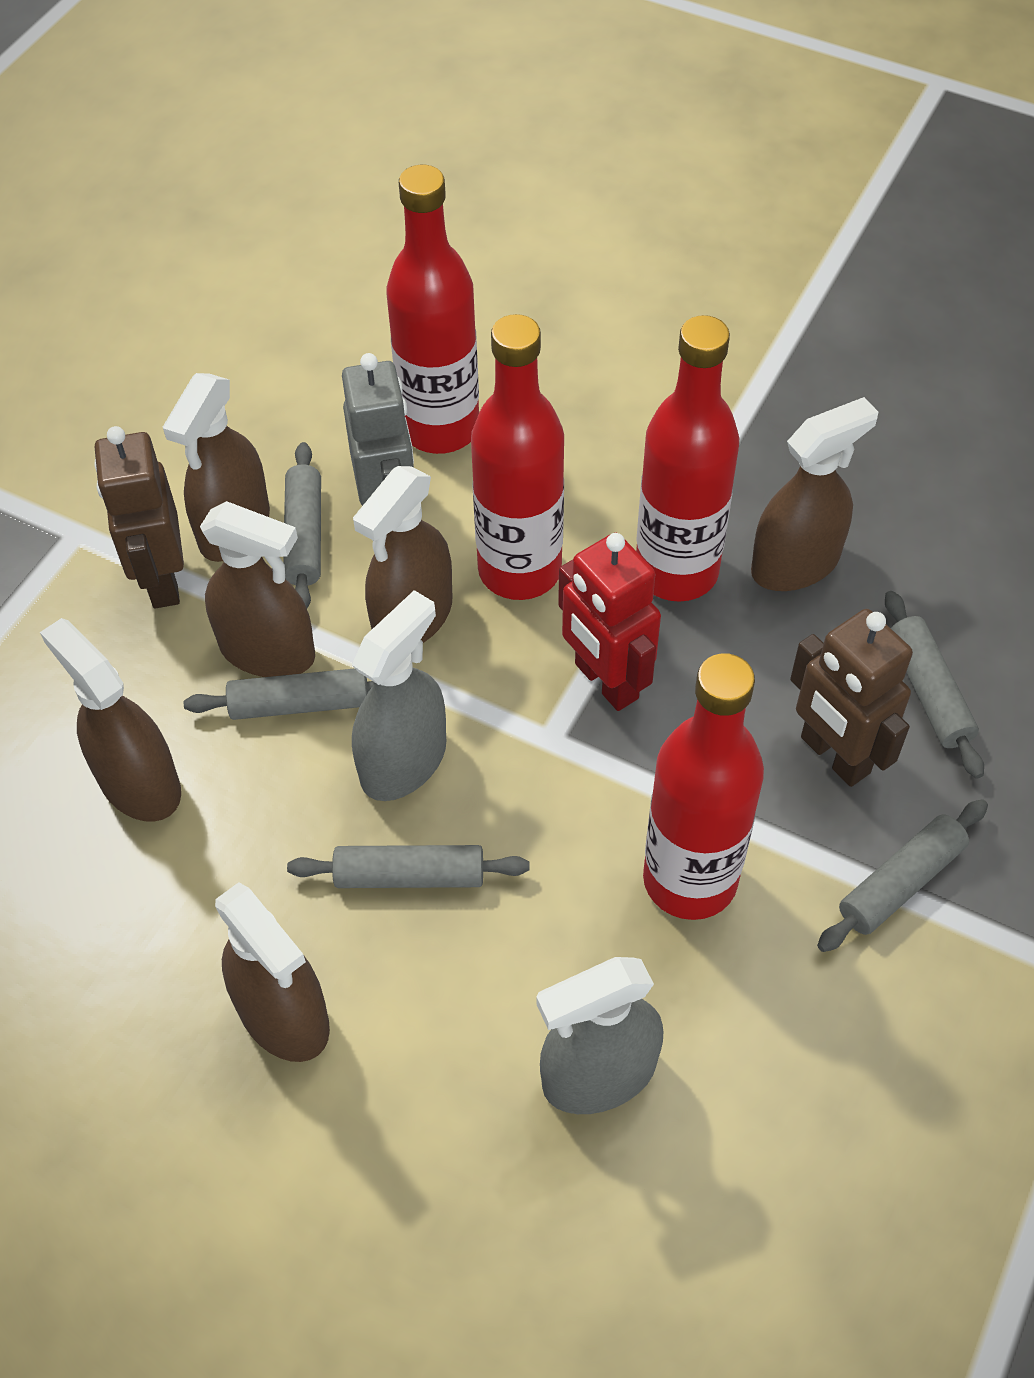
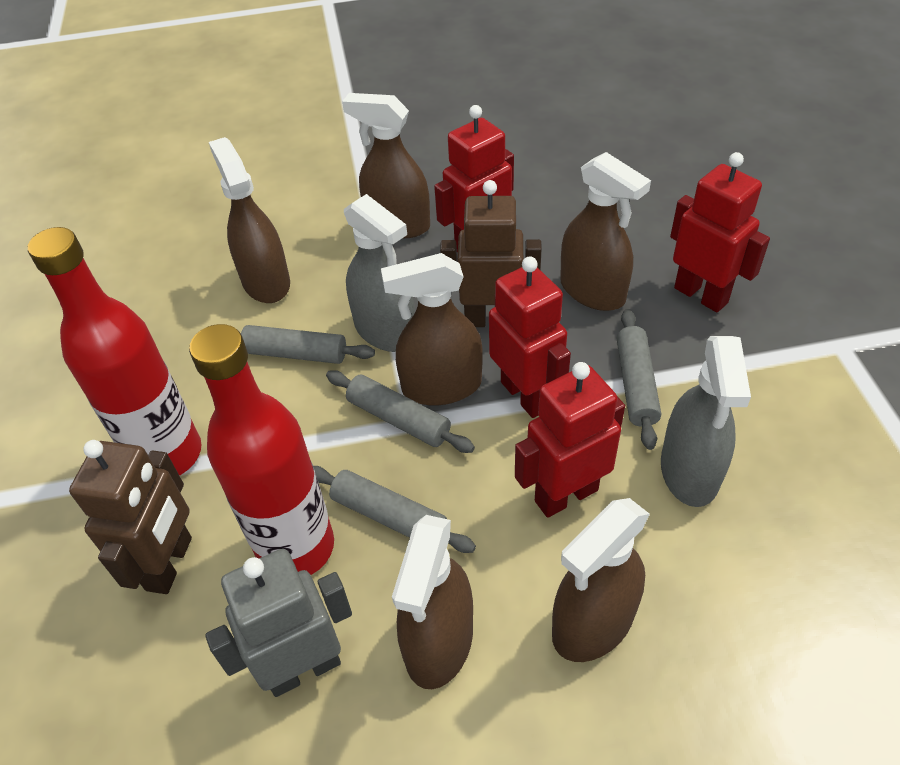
grey rolling pin: 5 -> 4
red bottle: 4 -> 2
red robot: 1 -> 4

